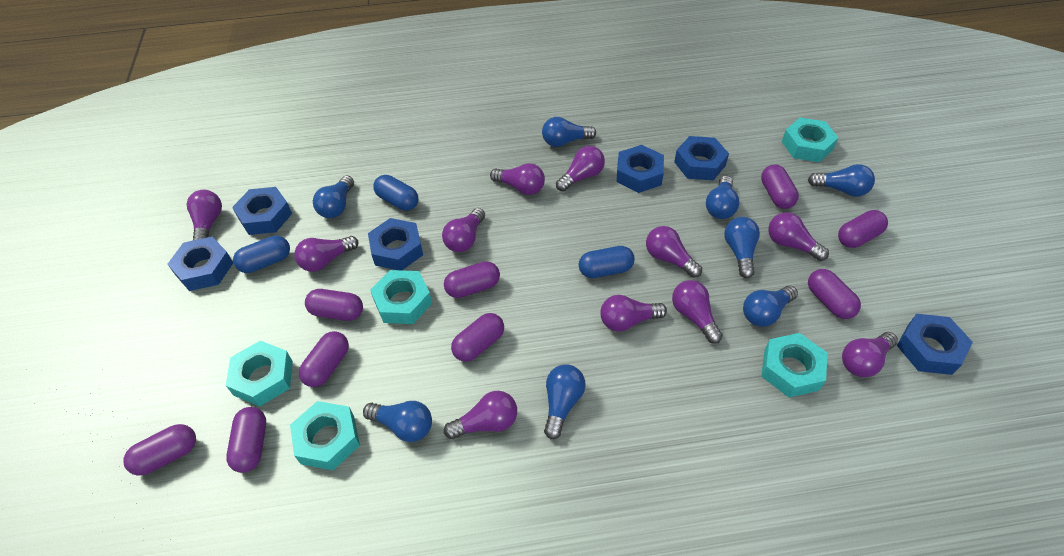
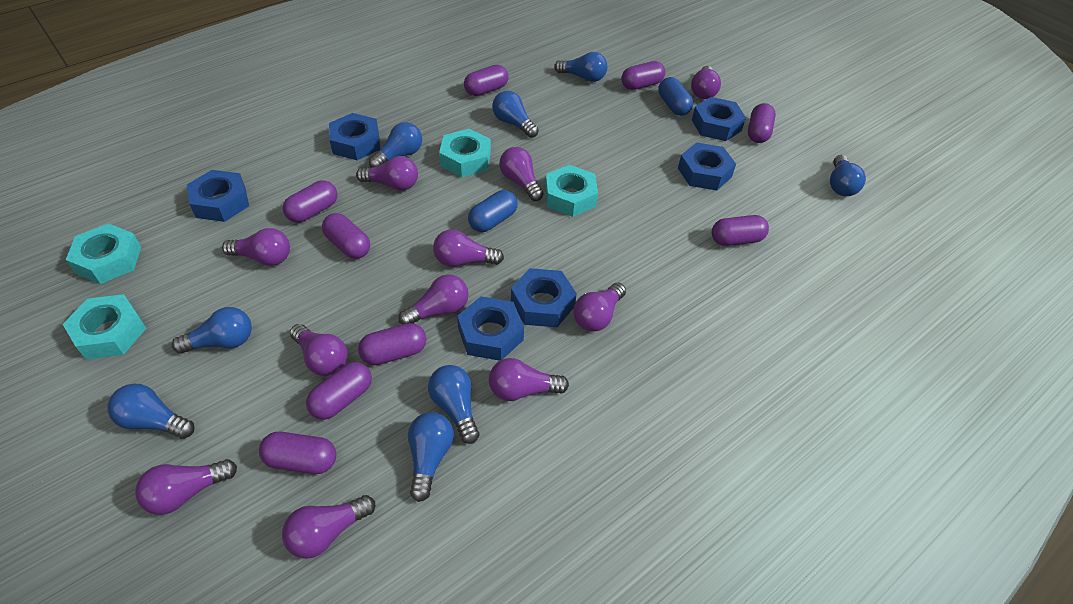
blue capsule: 3 -> 2
turquoise nut: 5 -> 4

